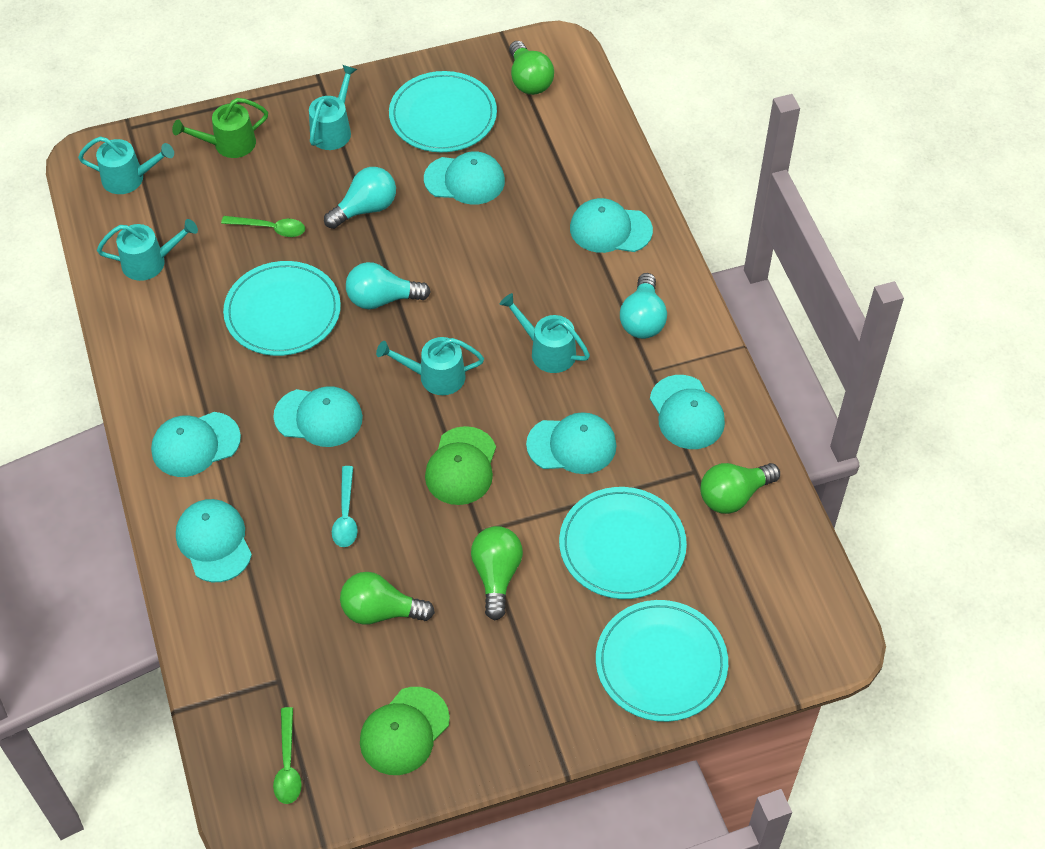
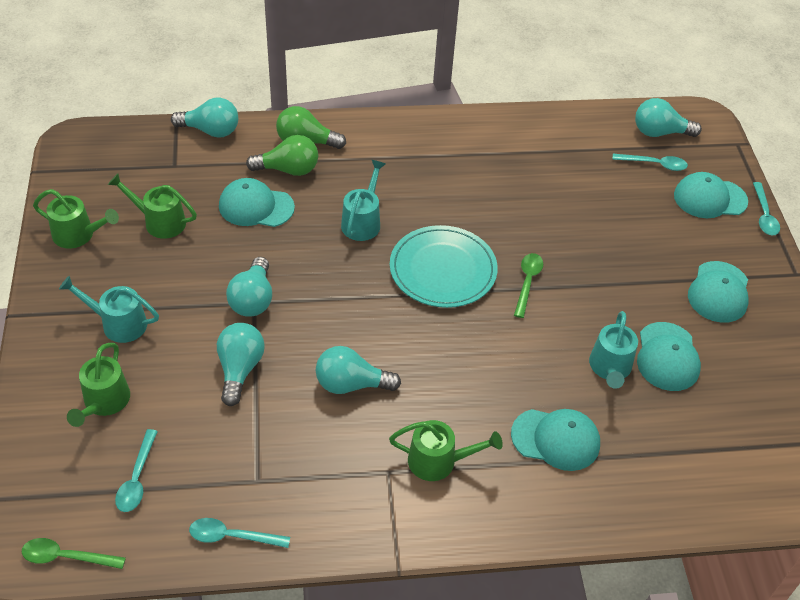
green cap: 2 -> 0
green light bulb: 4 -> 2
green watering can: 1 -> 4
turquoise cap: 7 -> 5
turquoise light bulb: 3 -> 5
turquoise plate: 4 -> 1
turquoise spoon: 1 -> 4
turquoise watering can: 5 -> 3

